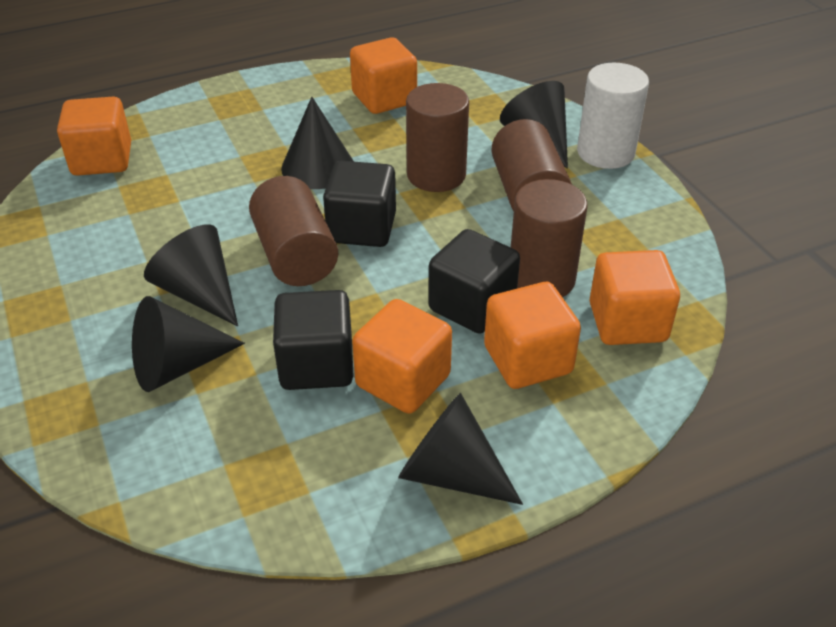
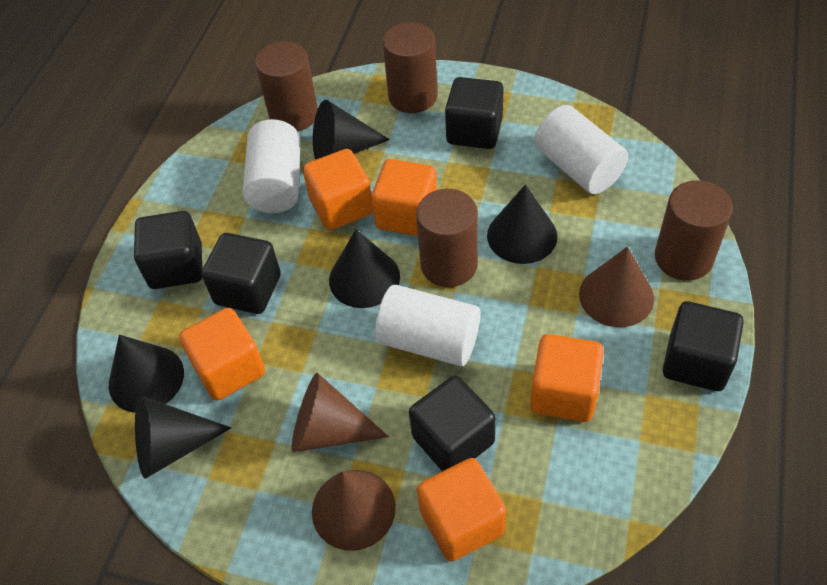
black cube: 3 -> 5
brown cone: 0 -> 3
white cylinder: 1 -> 3

